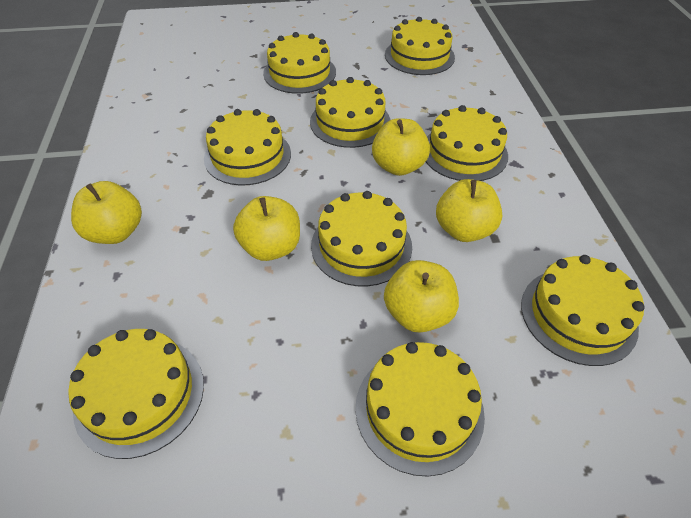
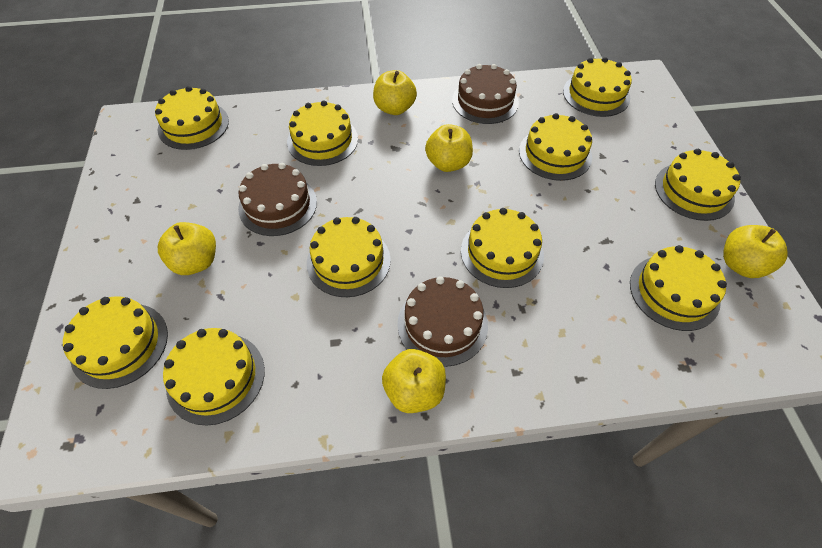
brown cake: 0 -> 3
yellow cake: 9 -> 10

